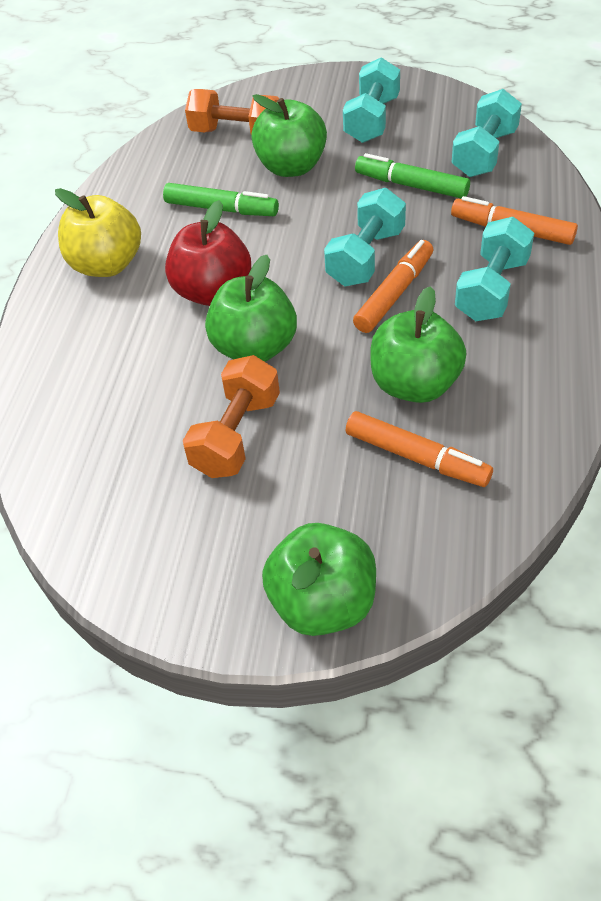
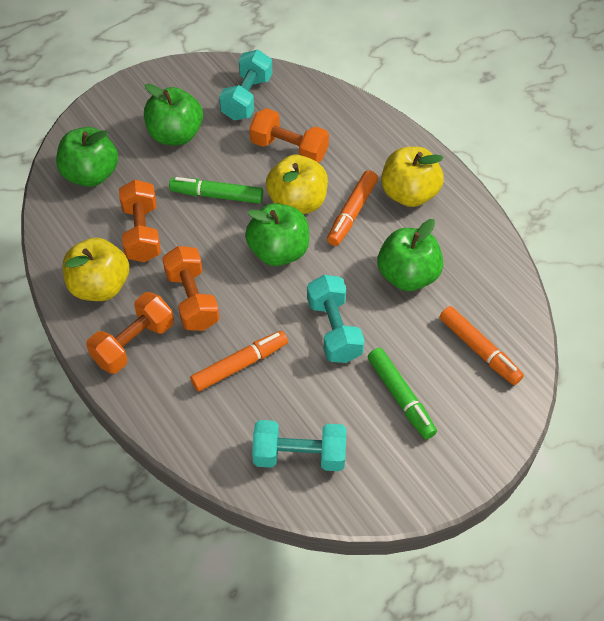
orange dumbbell: 2 -> 4
red apple: 1 -> 0
turquoise dumbbell: 4 -> 3
yellow apple: 1 -> 3

